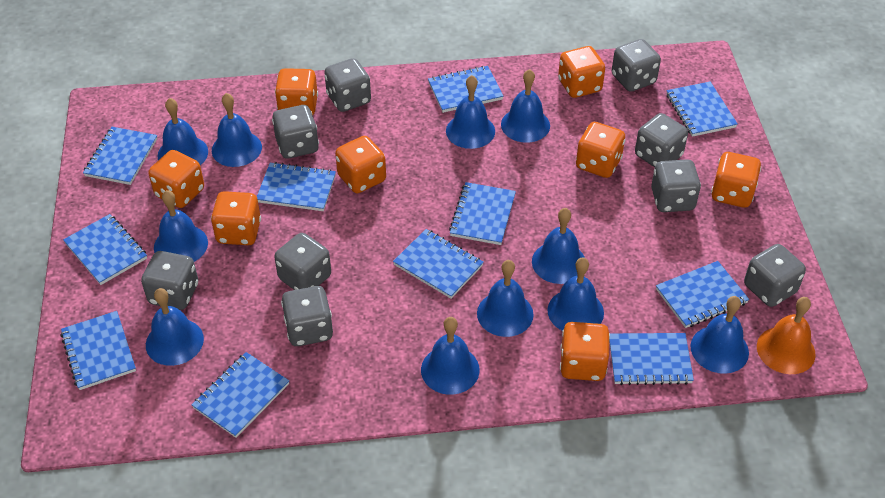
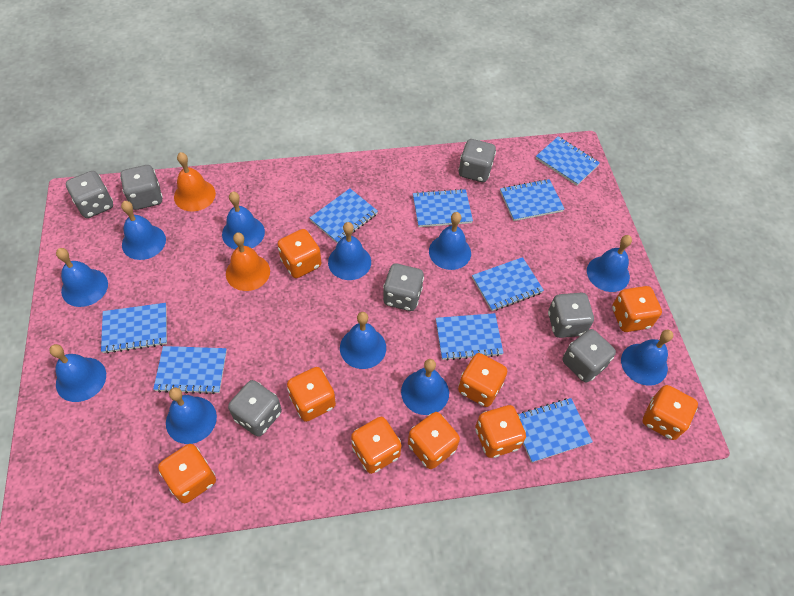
blue notebook: 11 -> 9
grey dice: 9 -> 7
orange bell: 1 -> 2
orange dice: 8 -> 9

